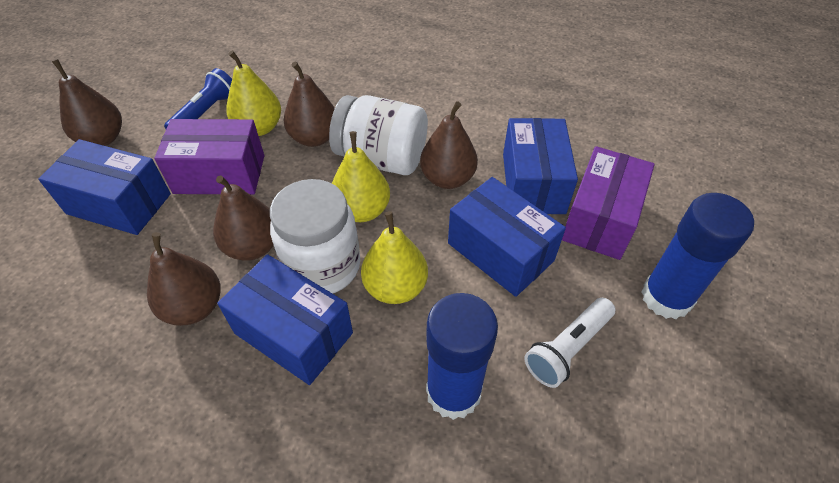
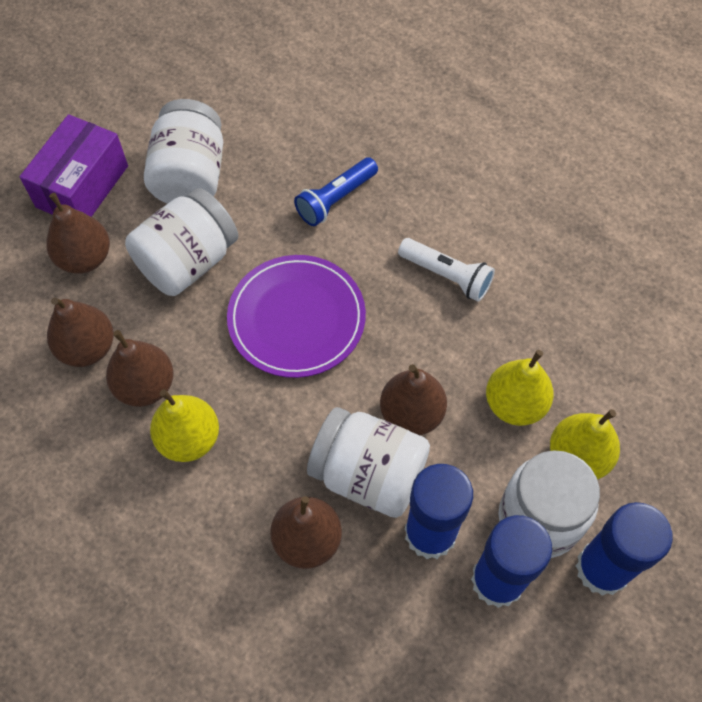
blue box: 4 -> 0
blue glue stick: 2 -> 3
purple box: 2 -> 1
purple plate: 0 -> 1
white jar: 2 -> 4

